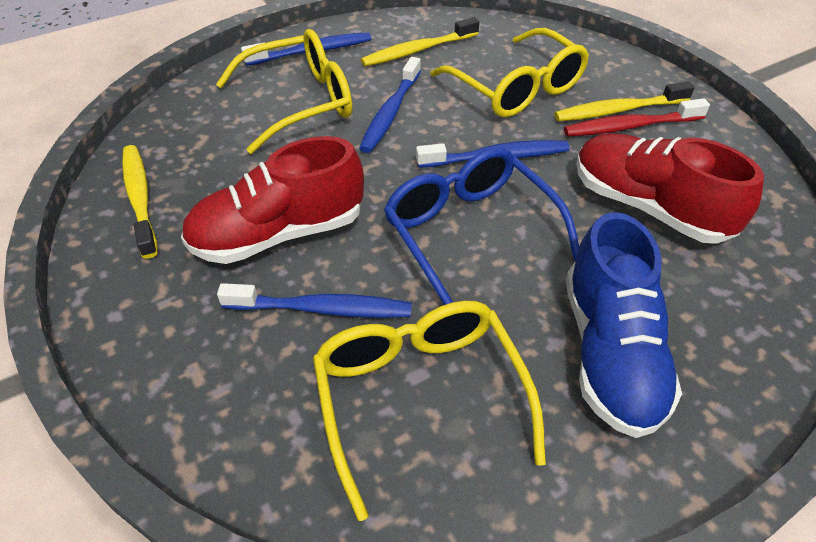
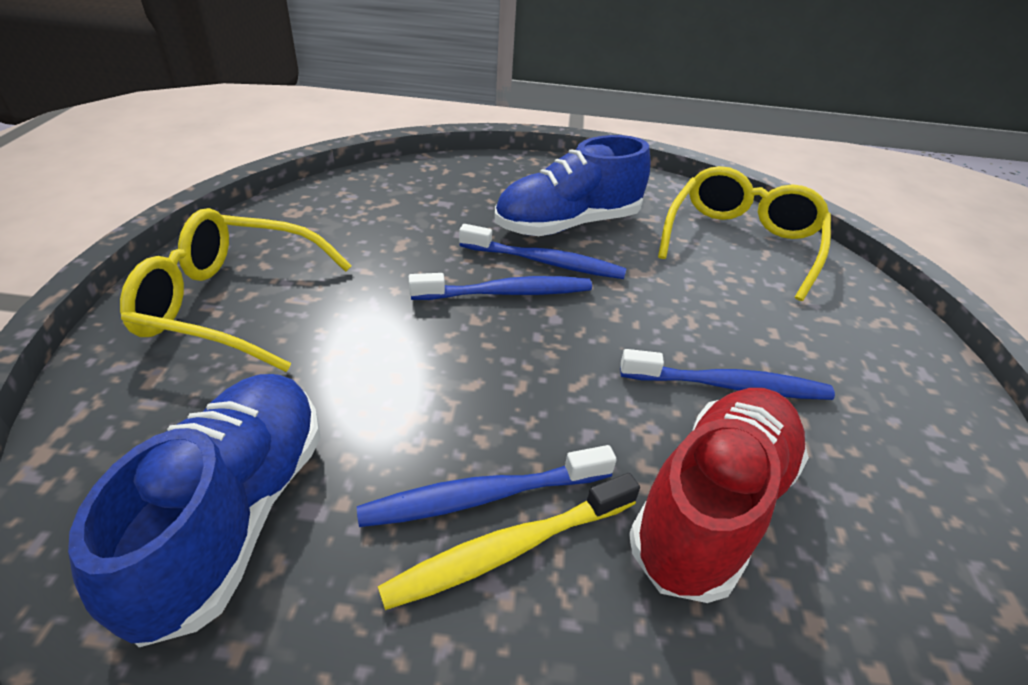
blue glasses: 1 -> 0
blue shoe: 1 -> 2
red shoe: 2 -> 1
red toothbrush: 1 -> 0
yellow glasses: 3 -> 2
yellow toothbrush: 3 -> 1

